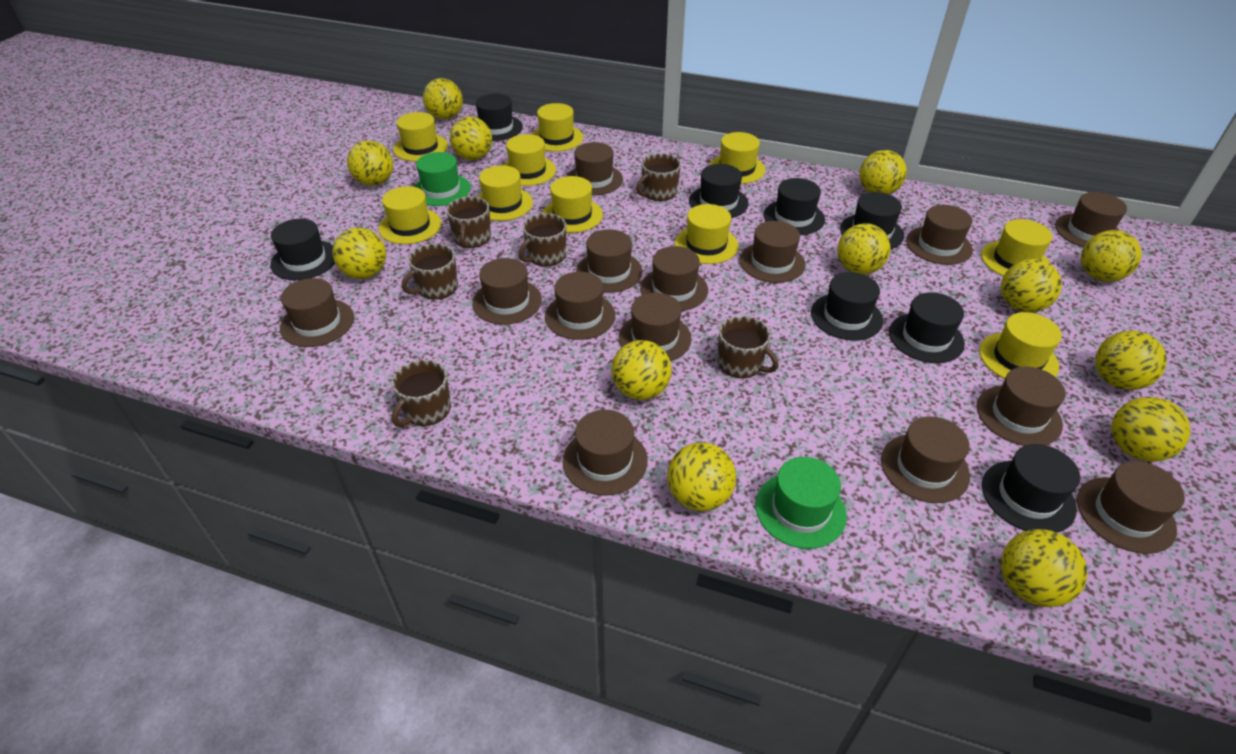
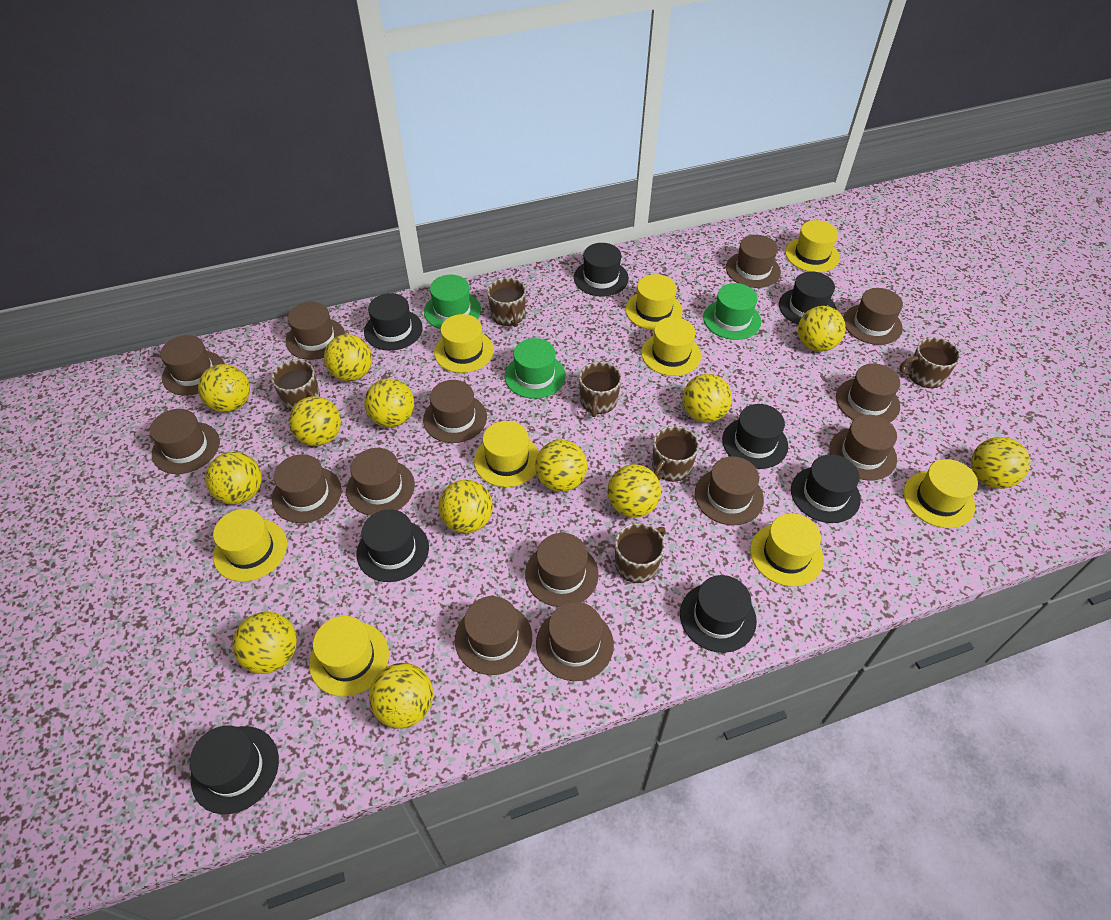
green hat: 2 -> 3
yellow hat: 10 -> 9

